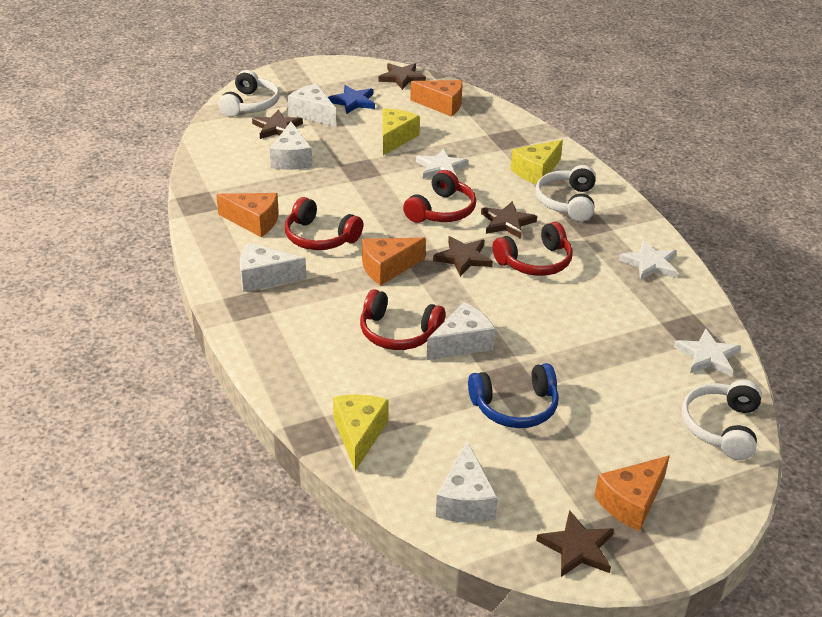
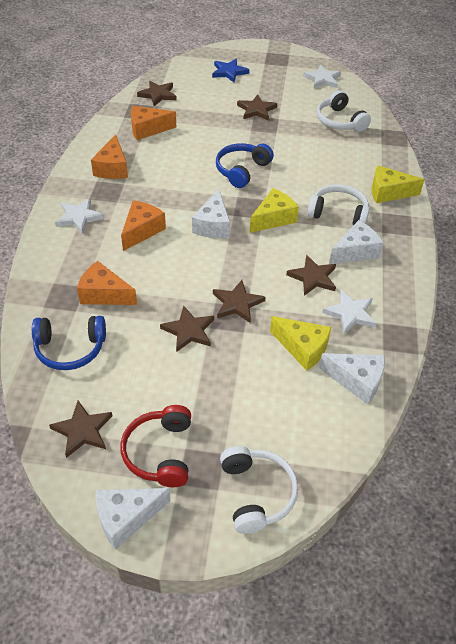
blue headphones: 1 -> 2
brown star: 5 -> 6
red headphones: 4 -> 1
white cheese: 5 -> 4

